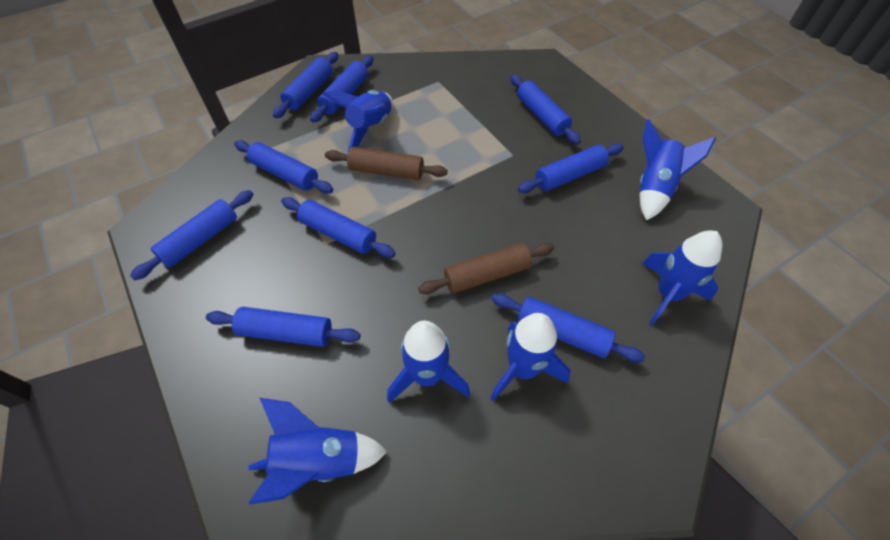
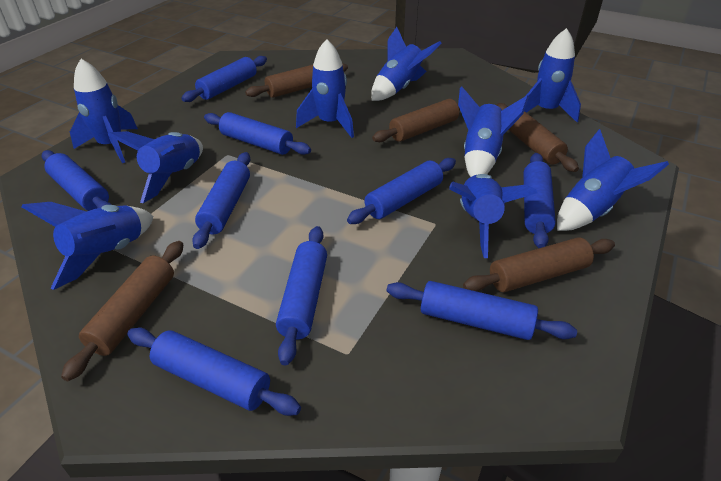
blue rocket: 6 -> 9
brown rolling pin: 2 -> 5

